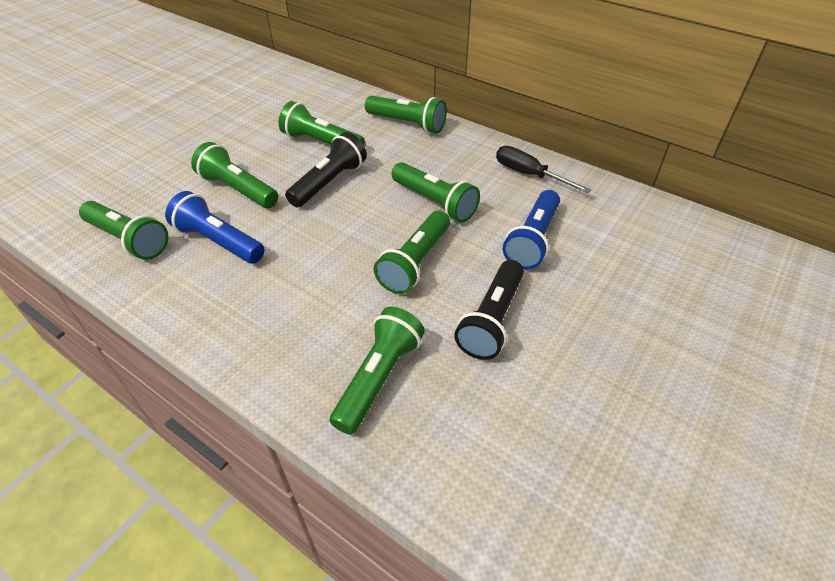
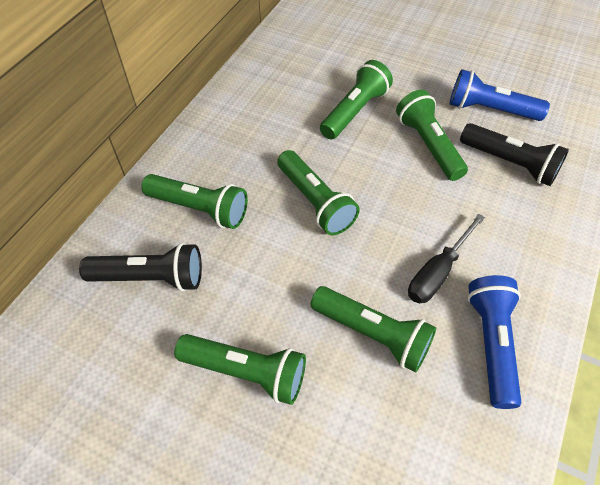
green flashlight: 7 -> 6

